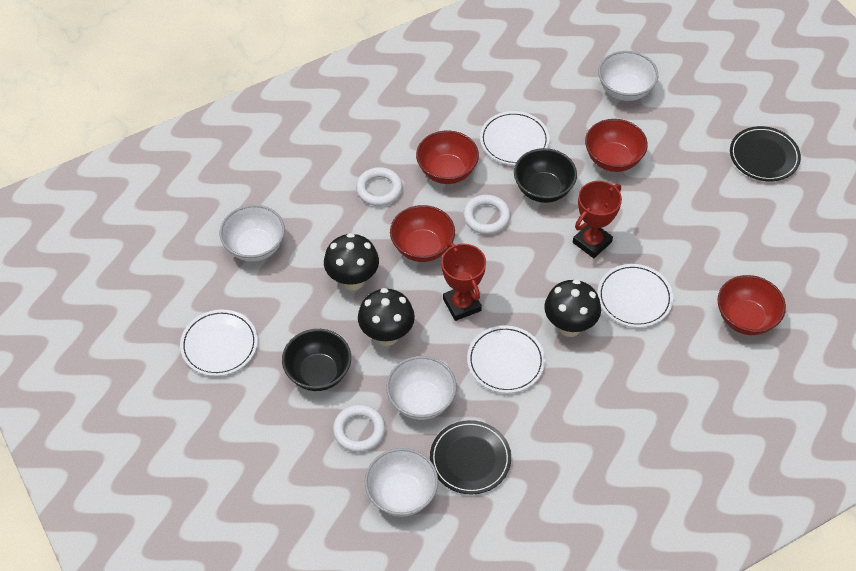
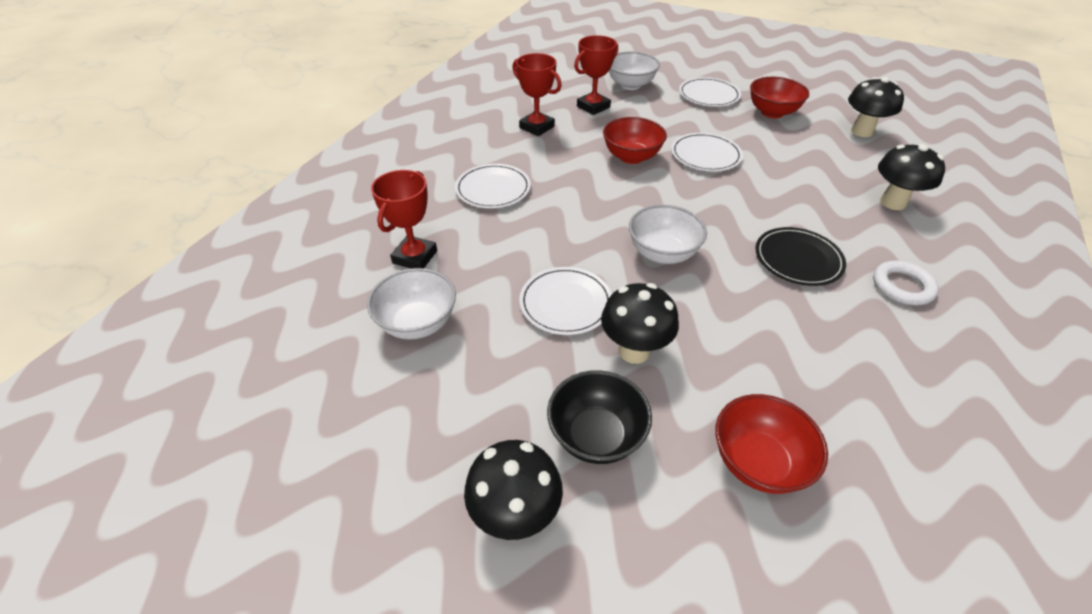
black bowl: 2 -> 1
black mushroom: 3 -> 4
black plate: 2 -> 1
red bowl: 4 -> 3
red trophy: 2 -> 3
white bowl: 4 -> 3
white ring: 3 -> 1

